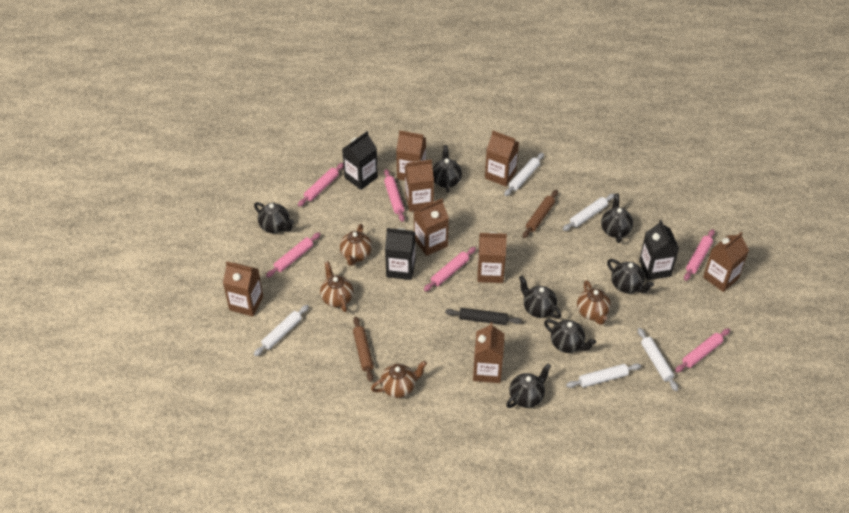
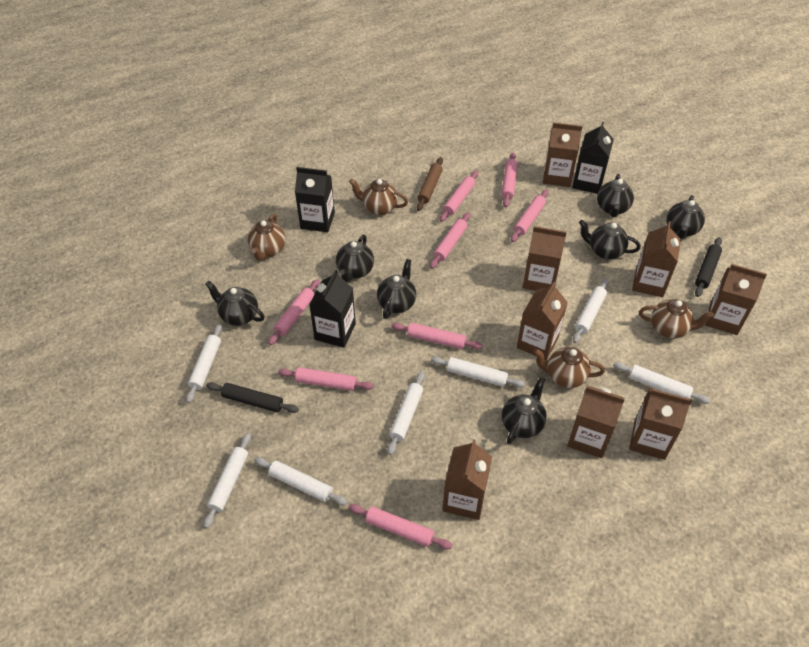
black rolling pin: 1 -> 2
brown rolling pin: 2 -> 1
pink rolling pin: 6 -> 8
white rolling pin: 5 -> 7

